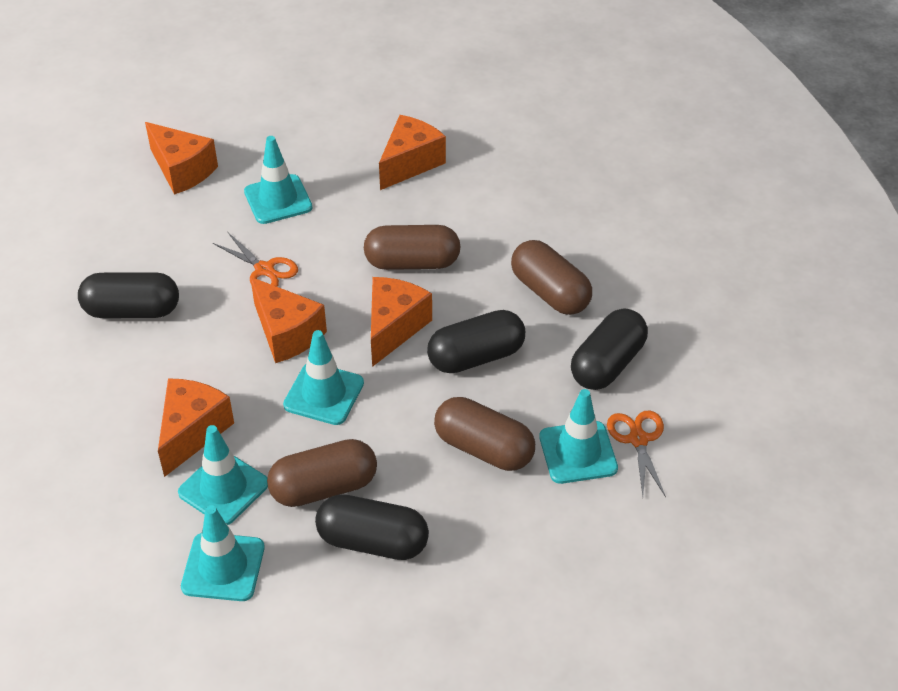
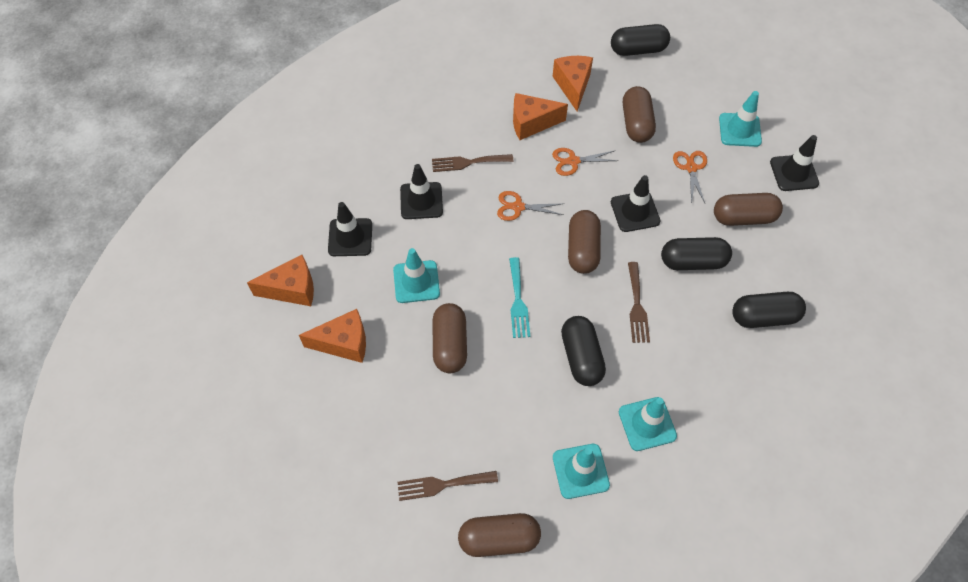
black traffic cone: 0 -> 4
brown capsule: 4 -> 5
brown fork: 0 -> 3
orange cheese: 5 -> 4
orange scissors: 2 -> 3
turquoise fork: 0 -> 1
turquoise traffic cone: 5 -> 4

